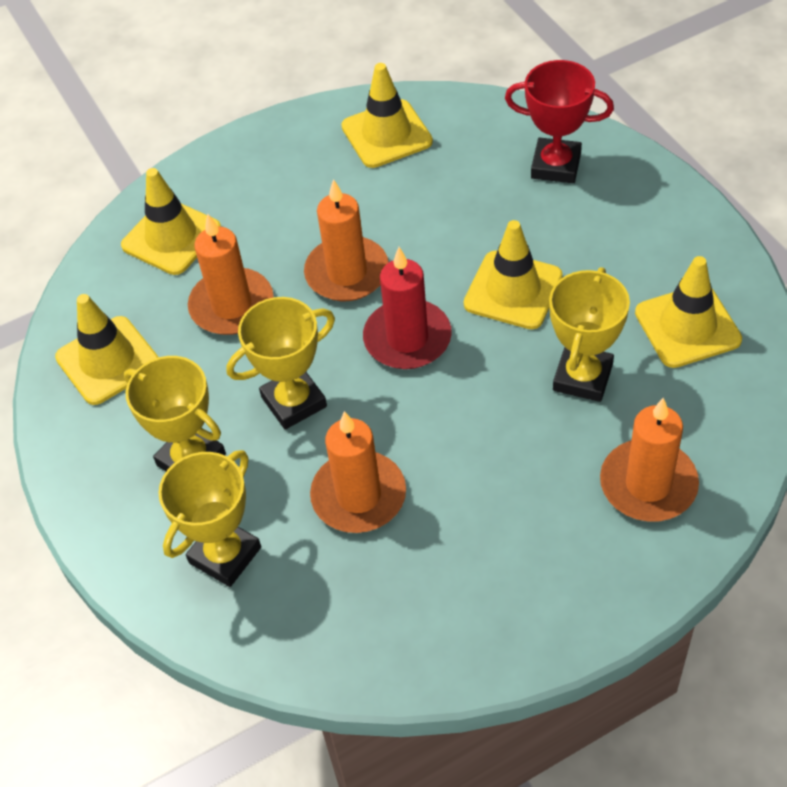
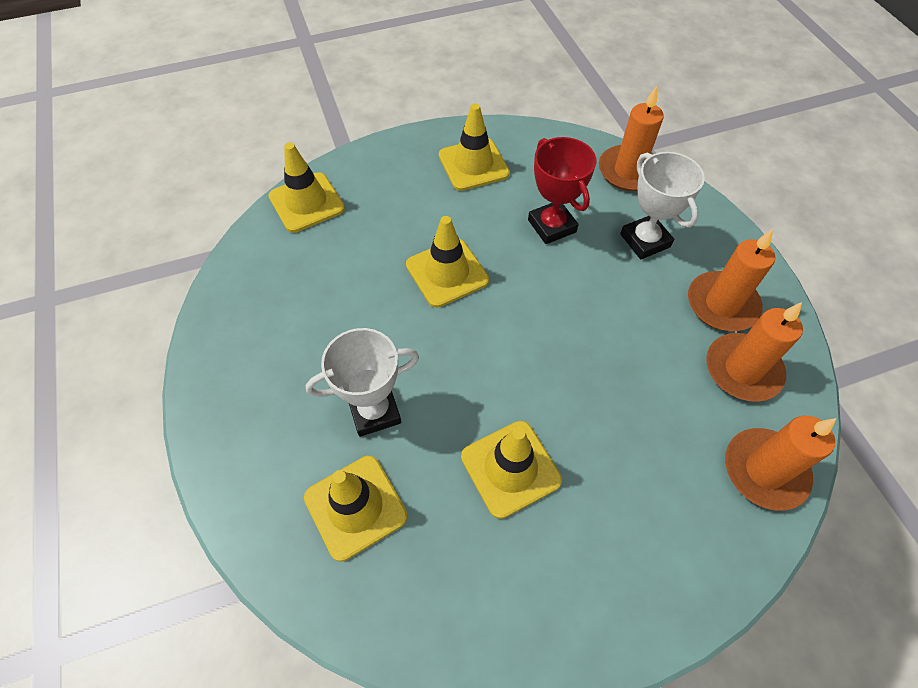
red candle: 1 -> 0
white trophy: 0 -> 2
yellow trophy: 4 -> 0

